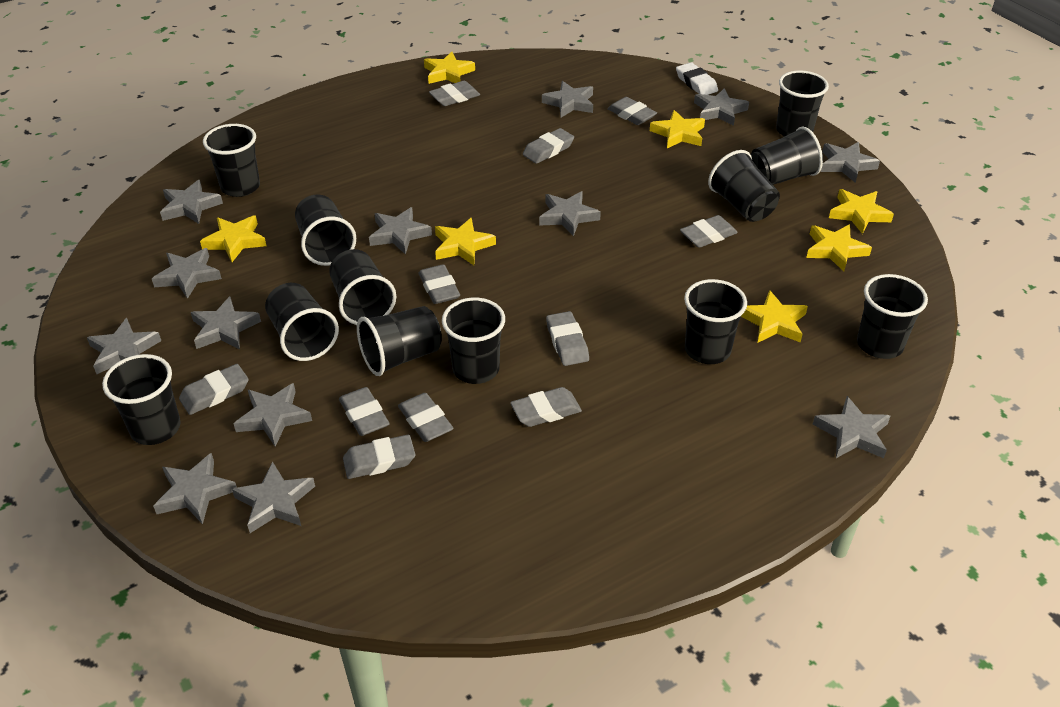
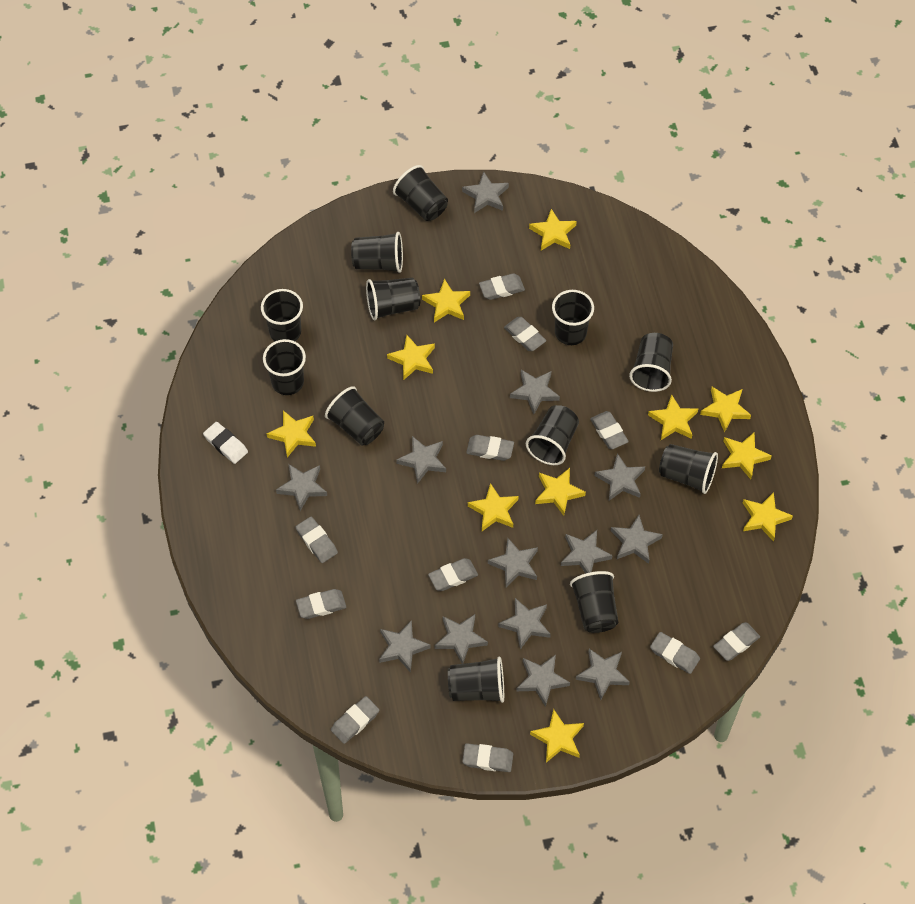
yellow star: 7 -> 11

